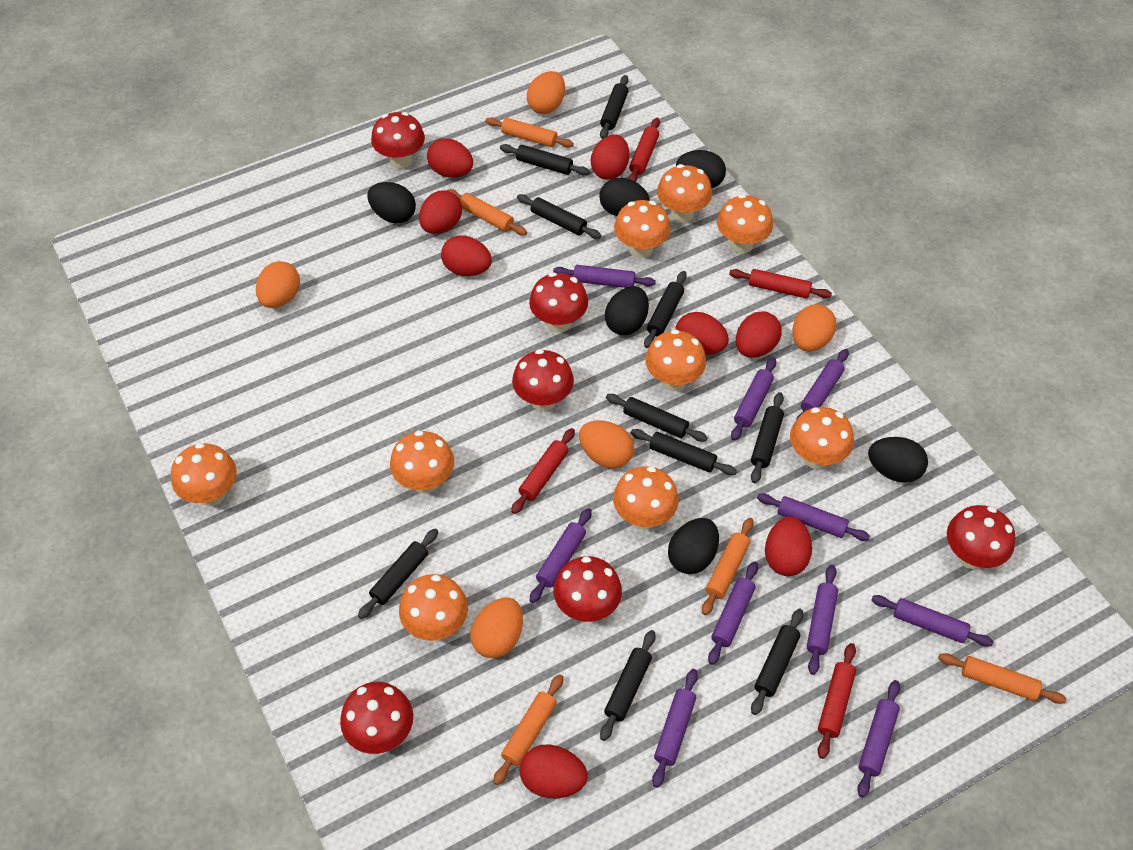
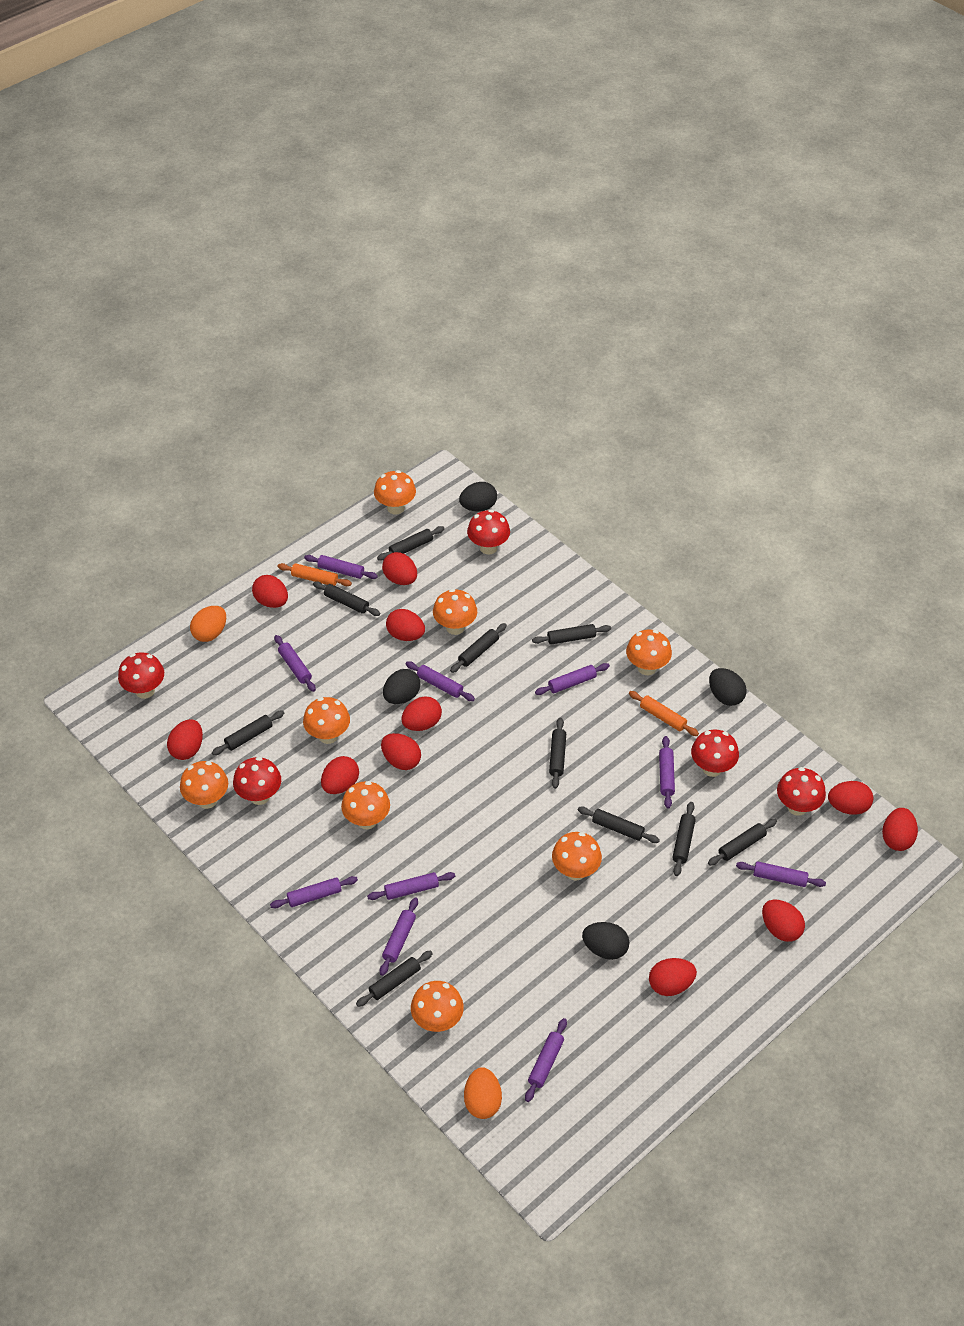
black egg: 6 -> 4
orange egg: 5 -> 2
orange mushroom: 9 -> 8
orange rolling pin: 5 -> 2
red egg: 8 -> 11
red mushroom: 6 -> 5
red rolling pin: 4 -> 0

